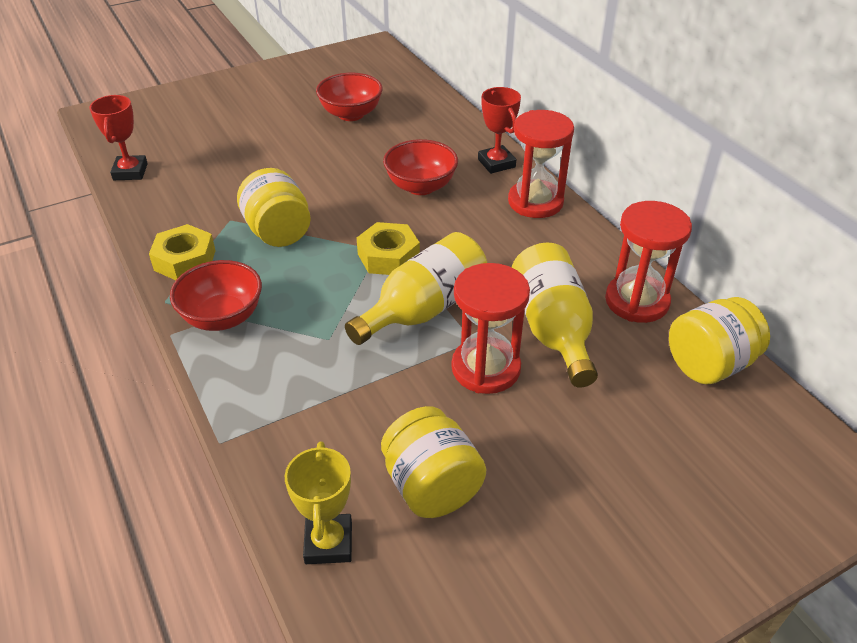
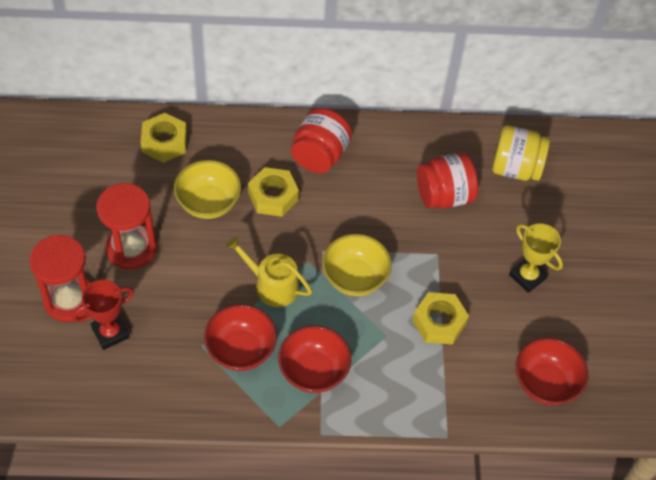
red hourglass: 3 -> 2
red jar: 0 -> 2
red trophy: 2 -> 1
yellow bottle: 2 -> 0
yellow bowl: 0 -> 2
yellow jar: 3 -> 1
yellow nut: 2 -> 3
yellow watering can: 0 -> 1

